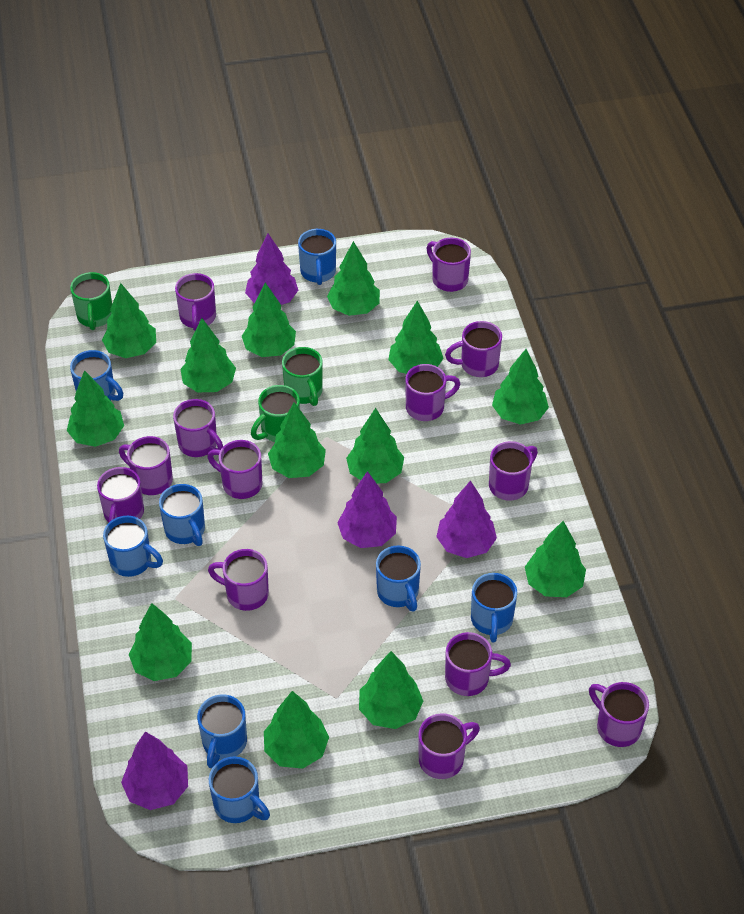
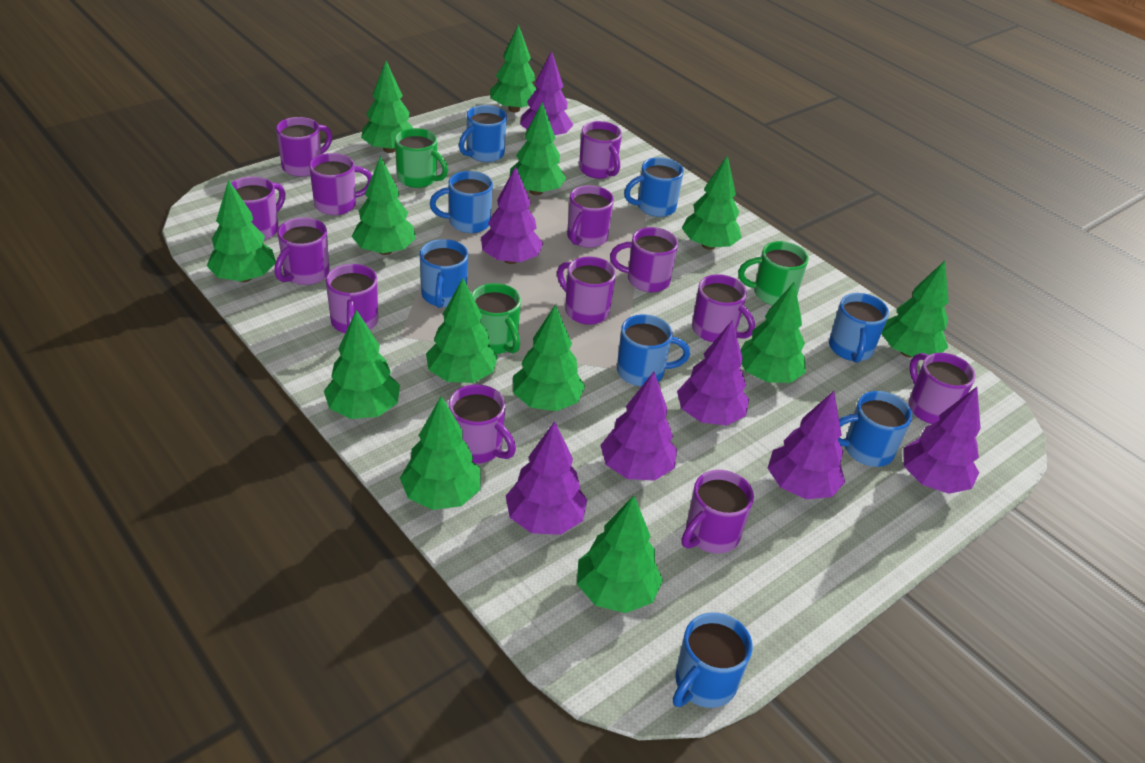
purple tree: 4 -> 7

